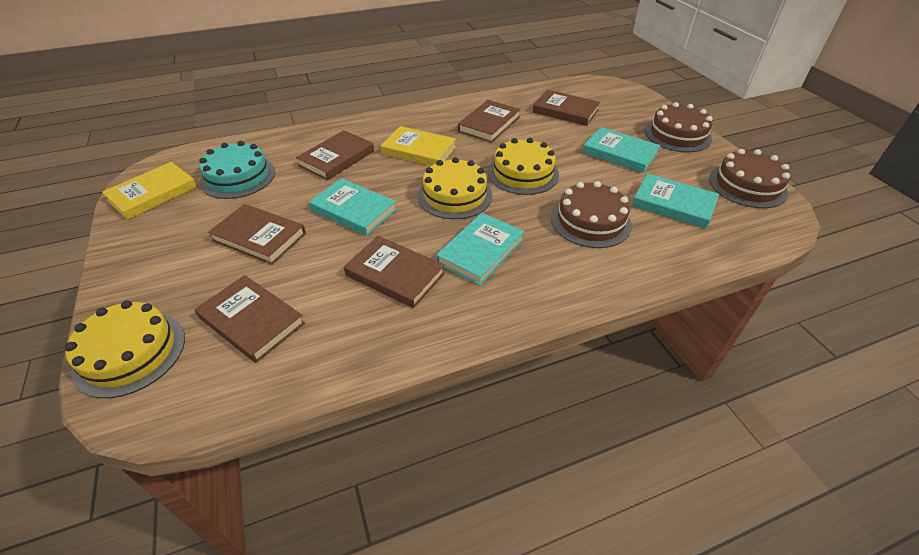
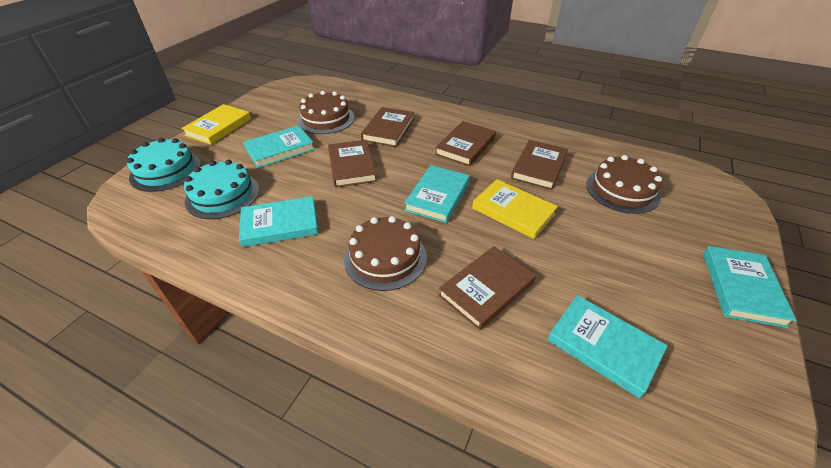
brown book: 6 -> 5
turquoise book: 4 -> 5
turquoise cake: 1 -> 2
yellow cake: 3 -> 0

